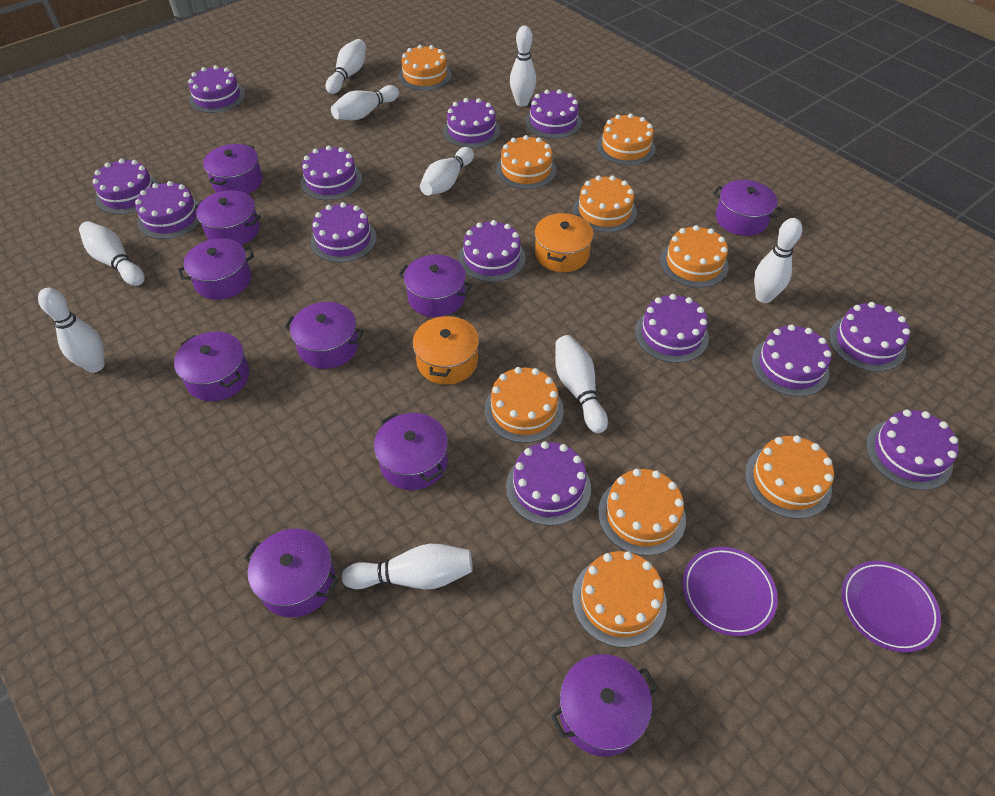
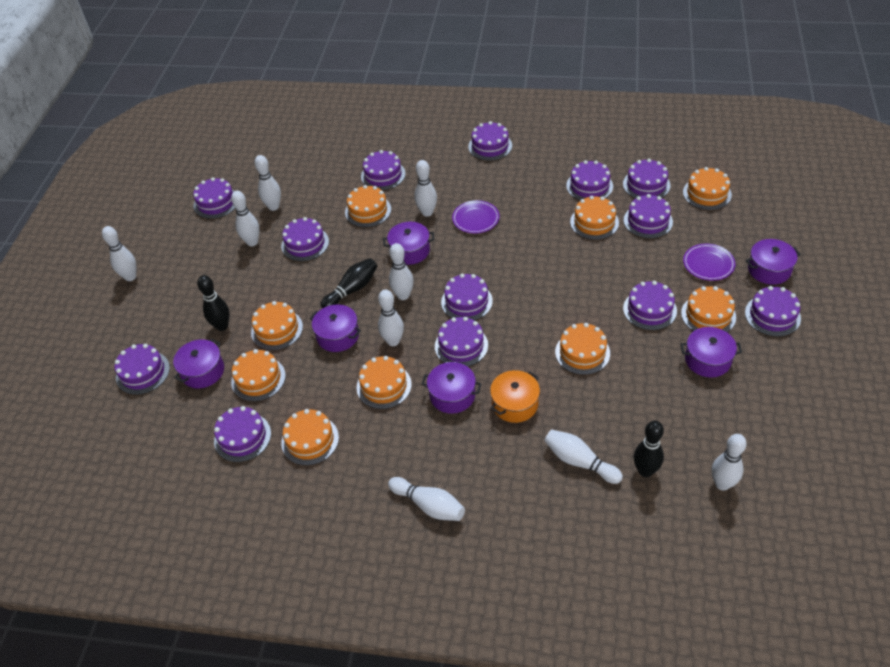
black bowling pin: 0 -> 3
orange pot: 2 -> 1
purple pot: 10 -> 6

